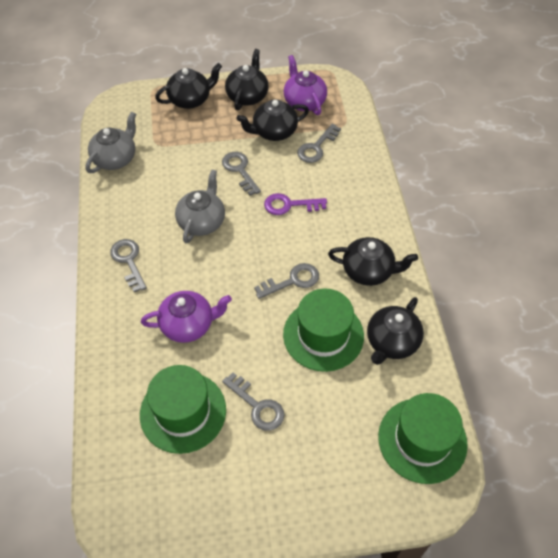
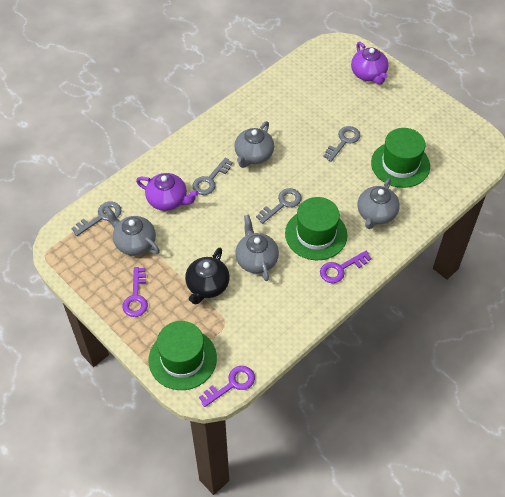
black teapot: 5 -> 1
grey key: 5 -> 4
grey teapot: 2 -> 4
purple key: 1 -> 3

